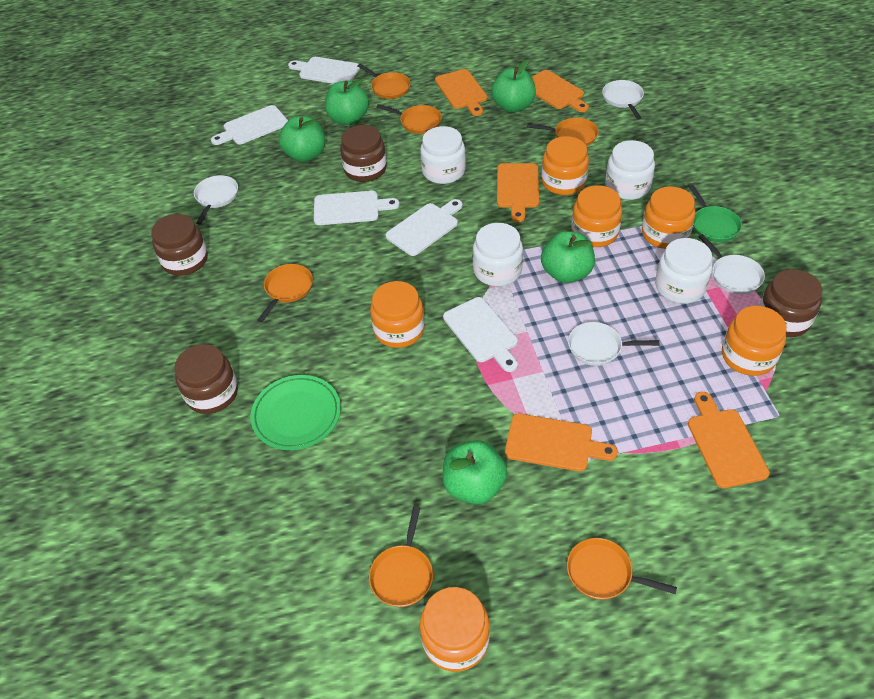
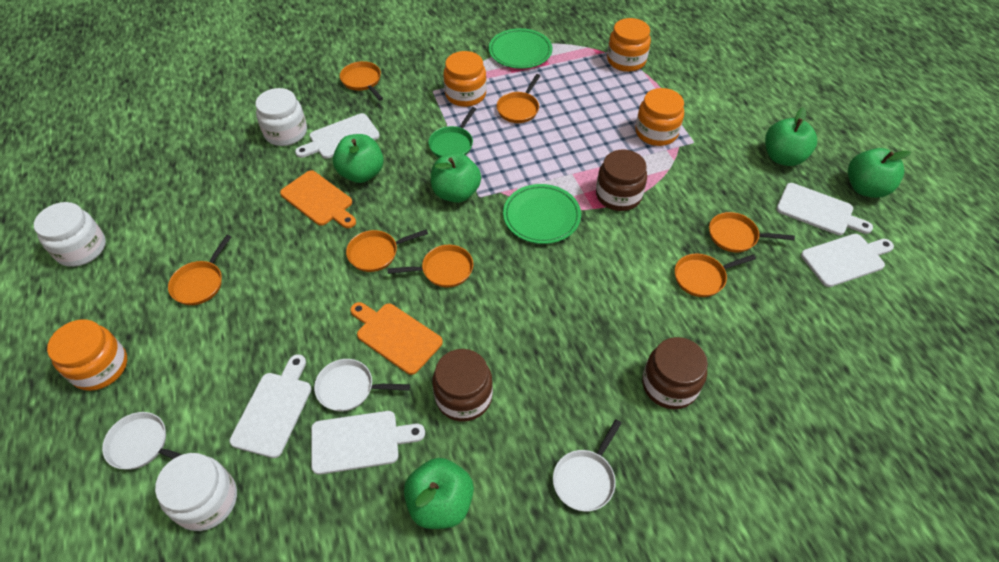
brown jar: 4 -> 3
green plate: 1 -> 2
orange cutting board: 5 -> 2
orange jar: 6 -> 4
orange pan: 6 -> 7
white jar: 4 -> 3
white pan: 4 -> 3

